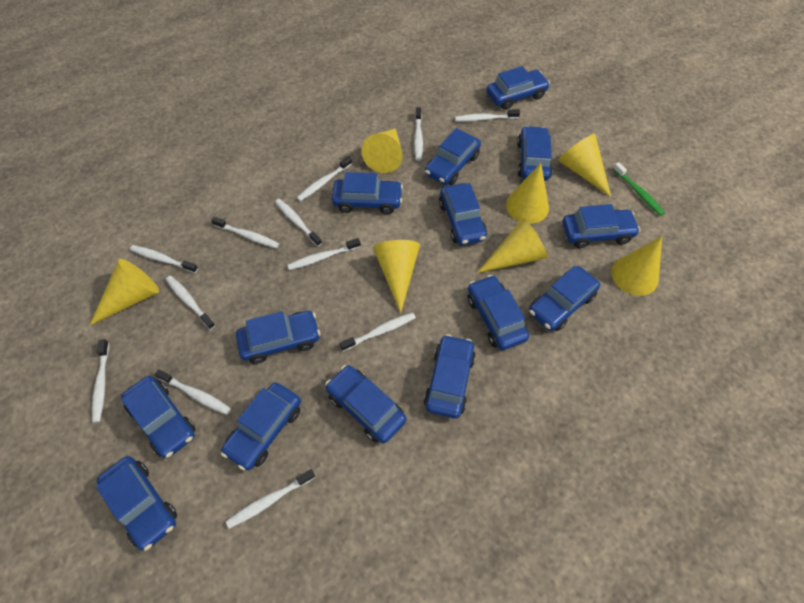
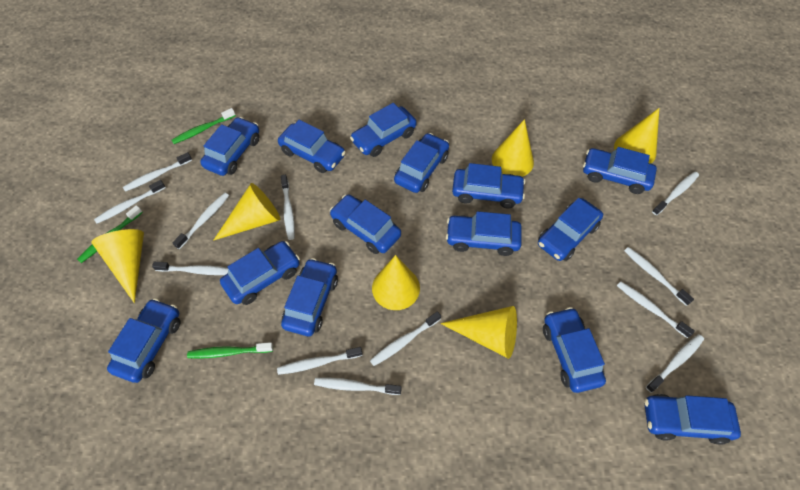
green toothbrush: 1 -> 3
yellow cone: 7 -> 6

